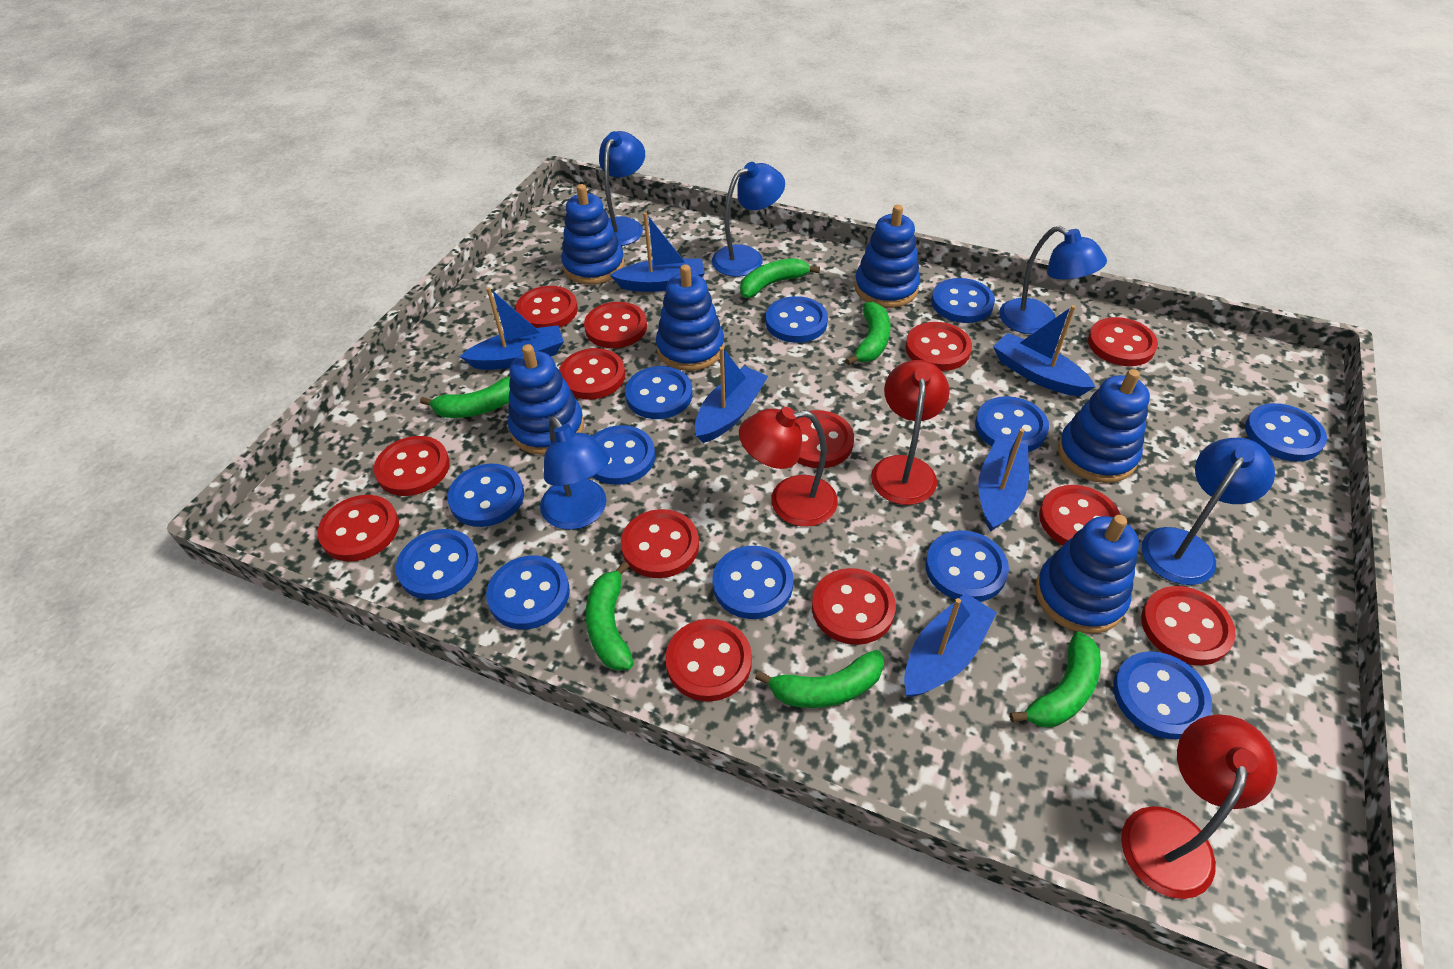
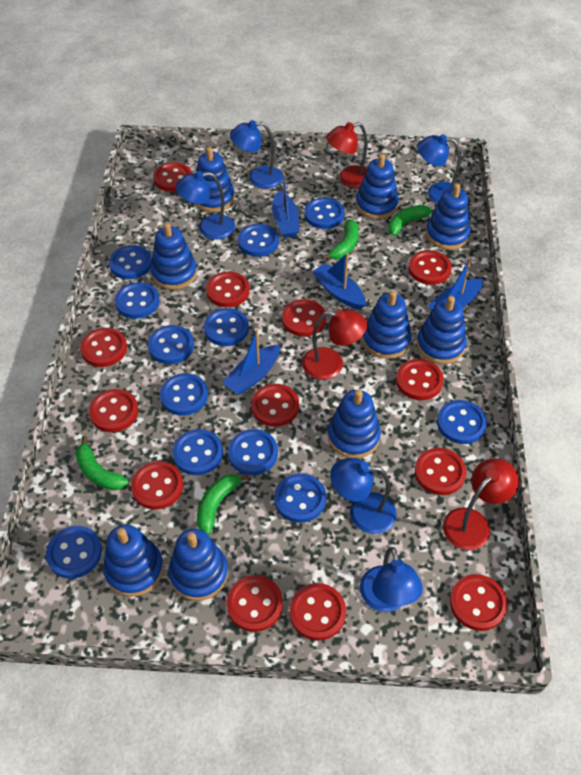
blue boat: 6 -> 4
blue stacking toy: 6 -> 9
green banana: 6 -> 4

